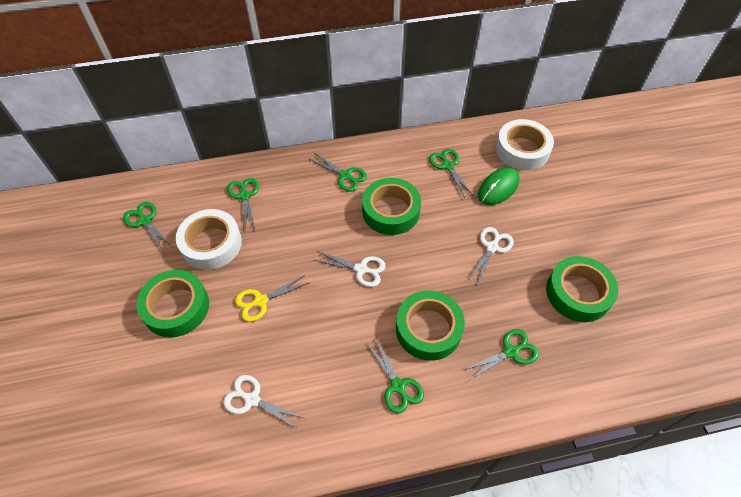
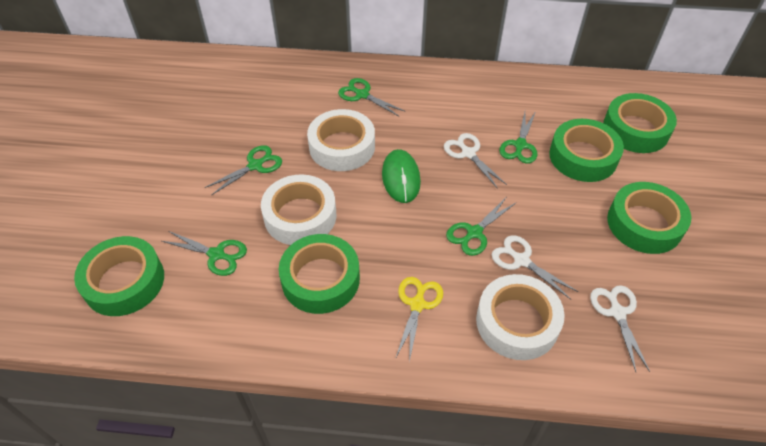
green scissors: 6 -> 5
green tape: 4 -> 5
white tape: 2 -> 3

